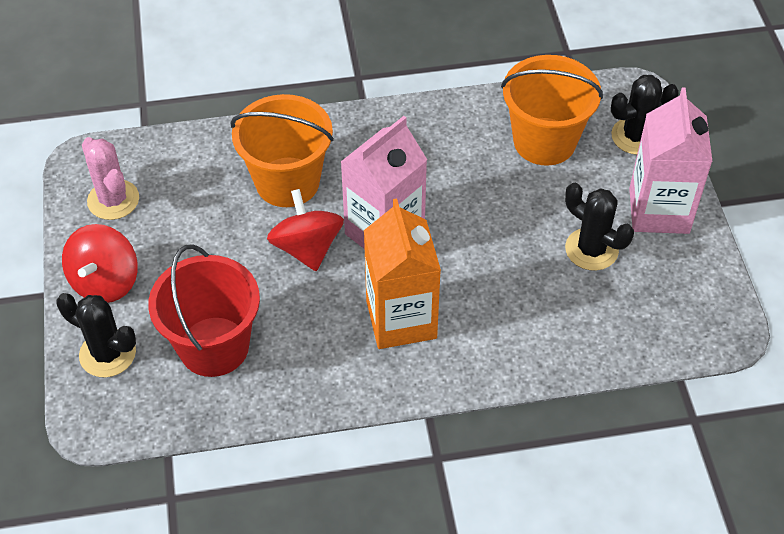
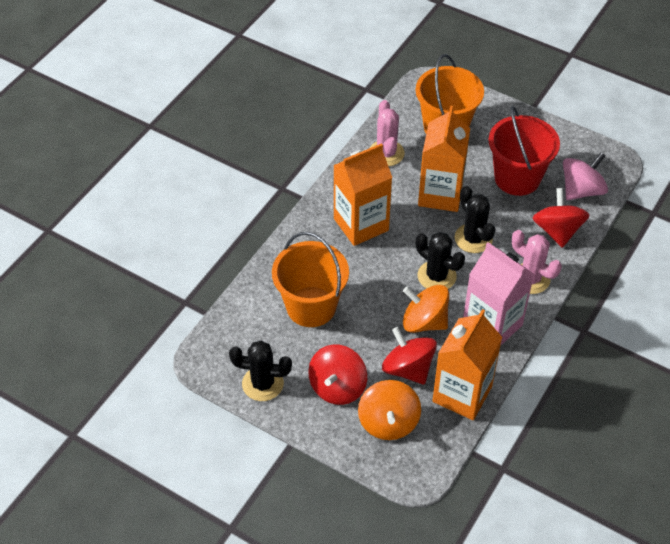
orange carton: 1 -> 3
orange spinning top: 0 -> 2
pink cactus: 1 -> 2
pink carton: 2 -> 1
pink spinning top: 0 -> 1
red spinning top: 2 -> 3

